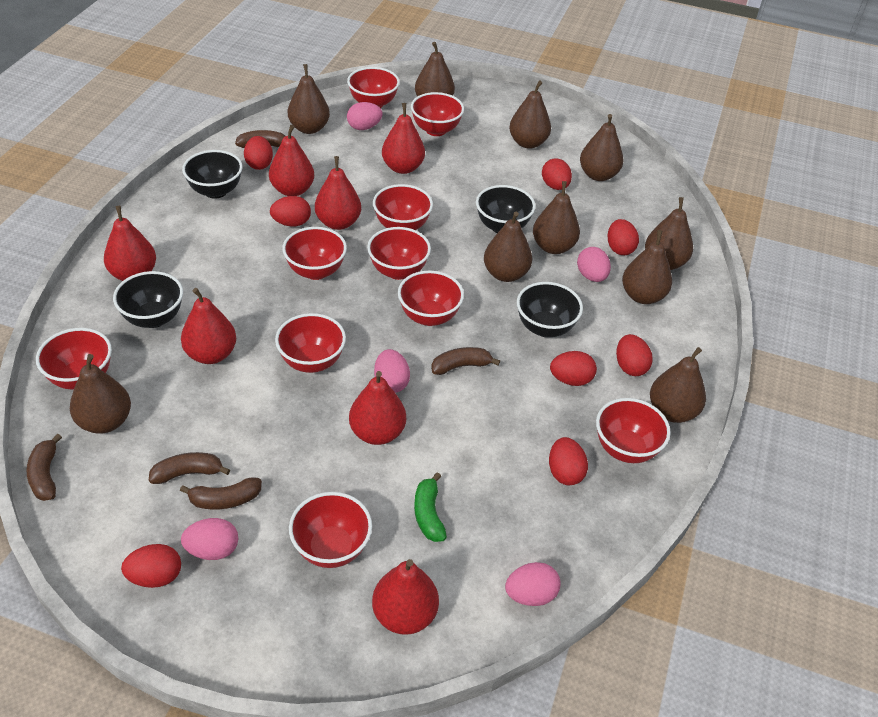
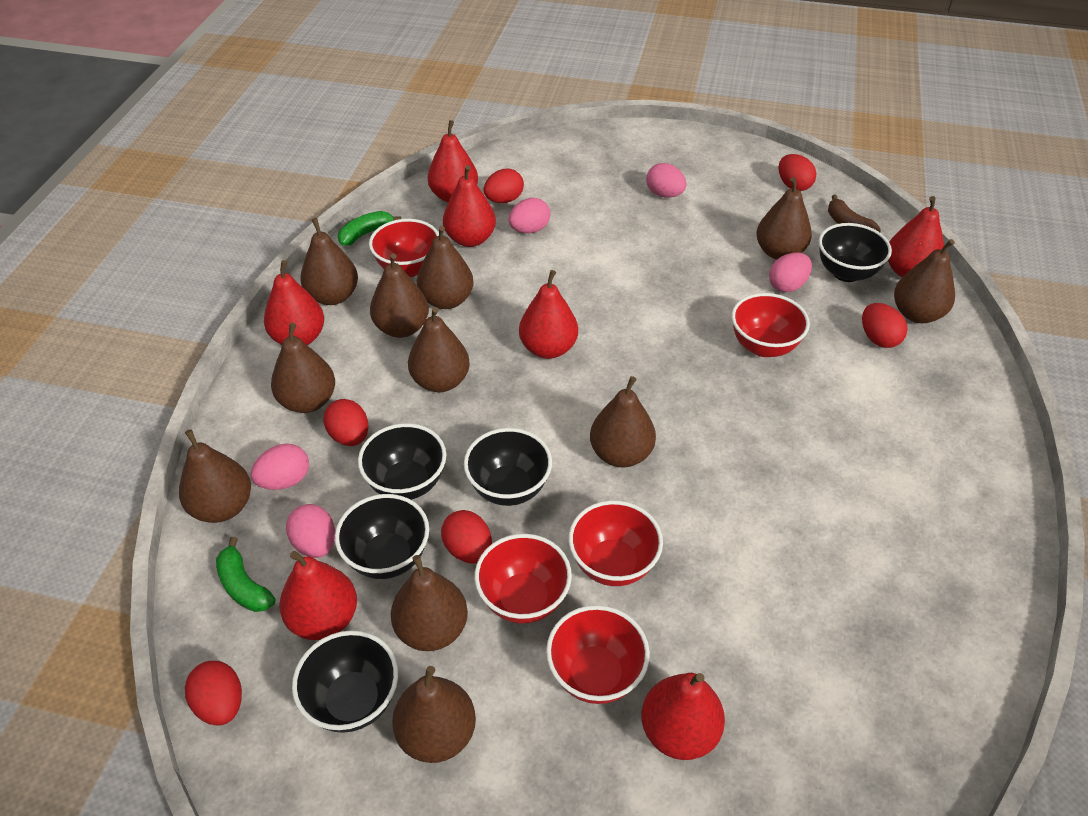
black bowl: 4 -> 5
brown banana: 5 -> 1
brown pear: 10 -> 11
green banana: 1 -> 2
red bowl: 10 -> 5
red egg: 8 -> 6

